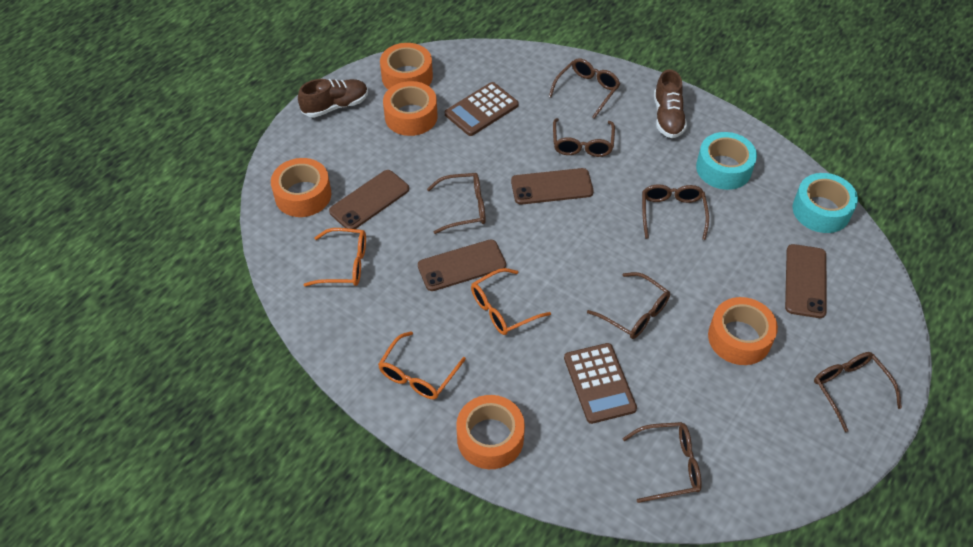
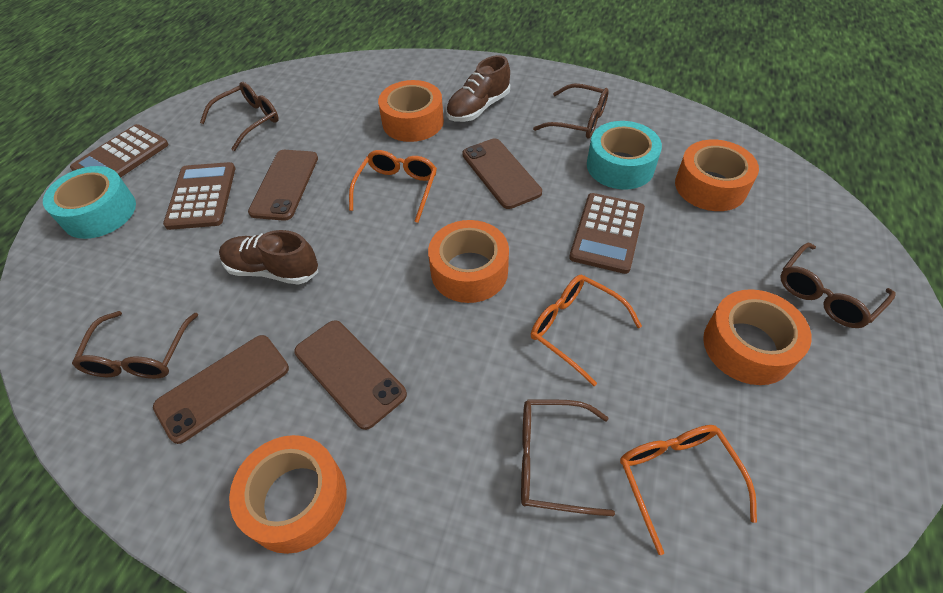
brown calculator: 2 -> 3
brown glasses: 7 -> 5

